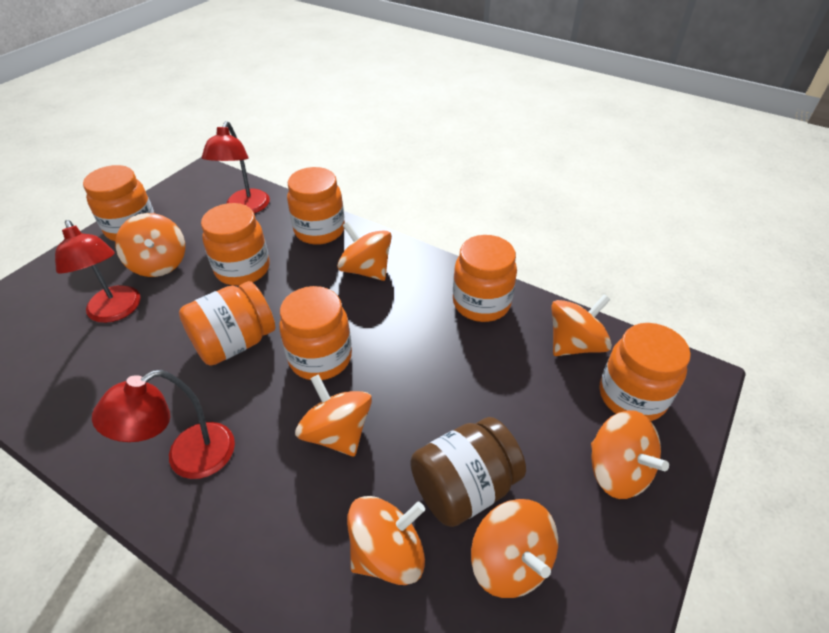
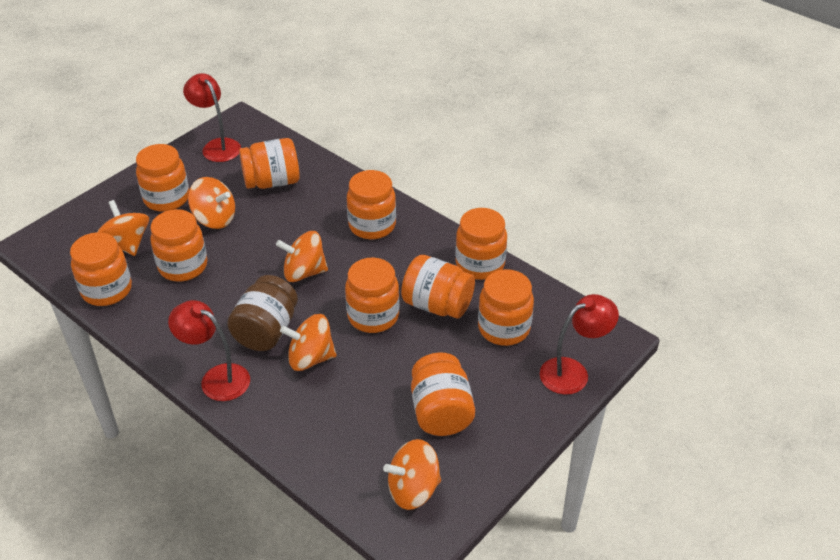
orange jar: 7 -> 10
orange spinning top: 7 -> 5

